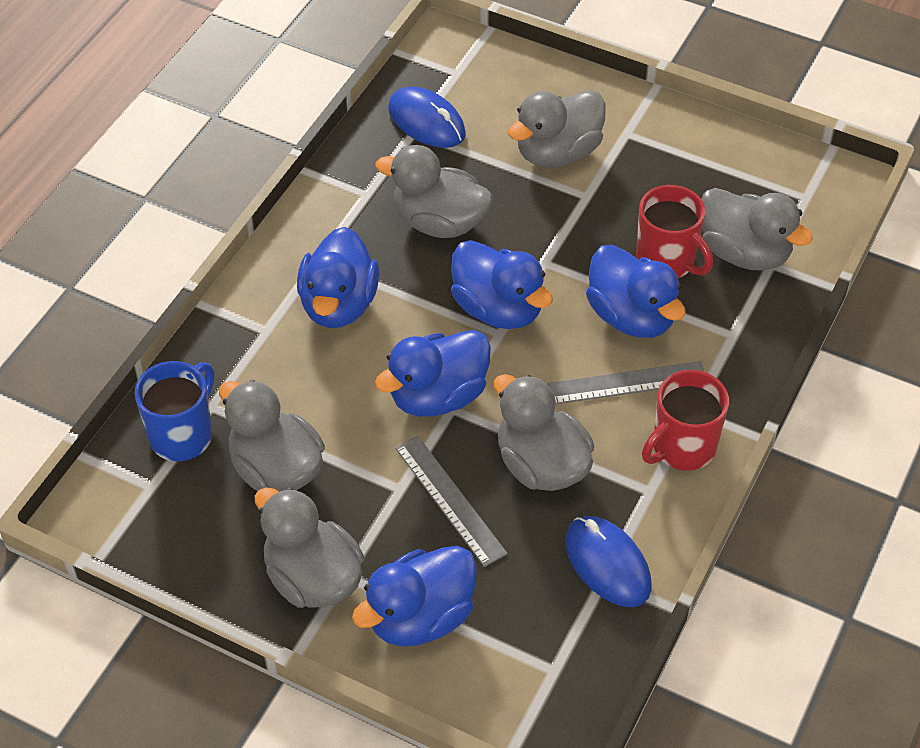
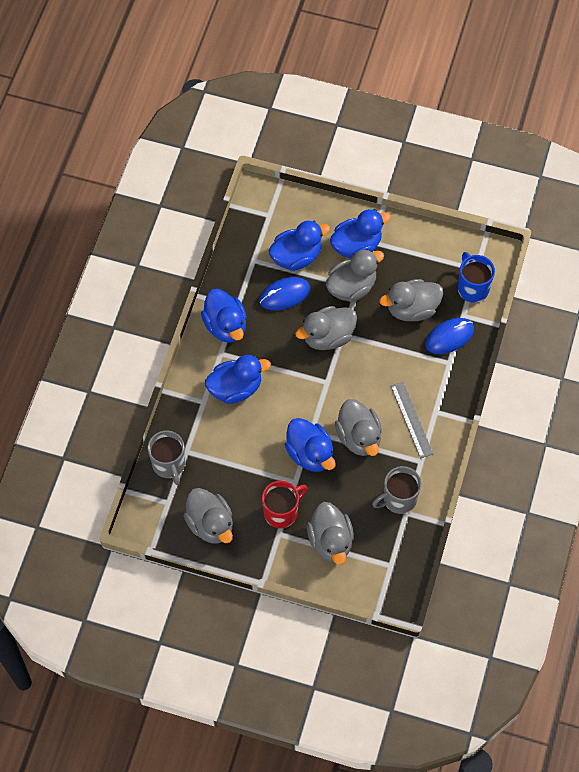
grey mug: 0 -> 2
grey ruler: 2 -> 1
red mug: 2 -> 1

